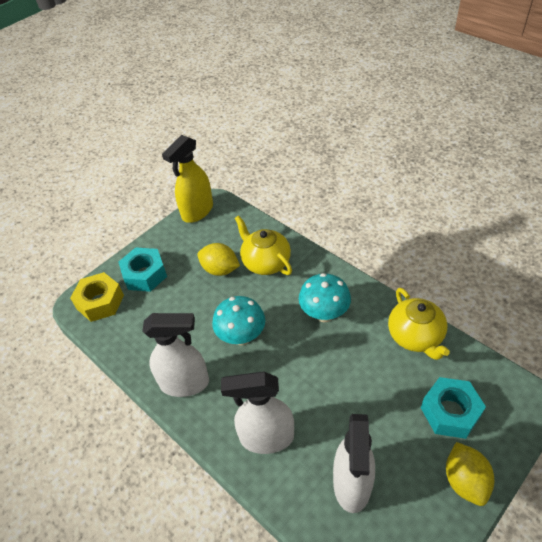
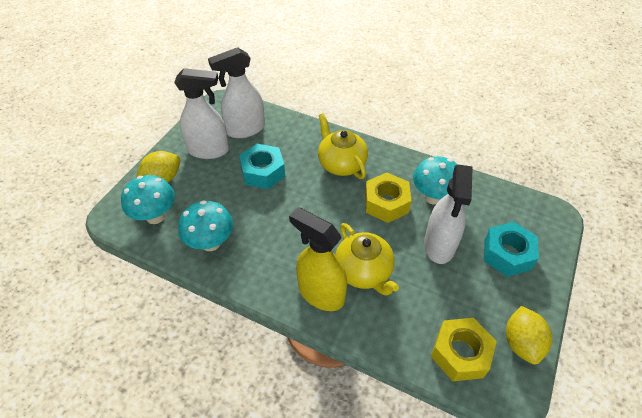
turquoise mushroom: 2 -> 3
yellow nut: 1 -> 2

